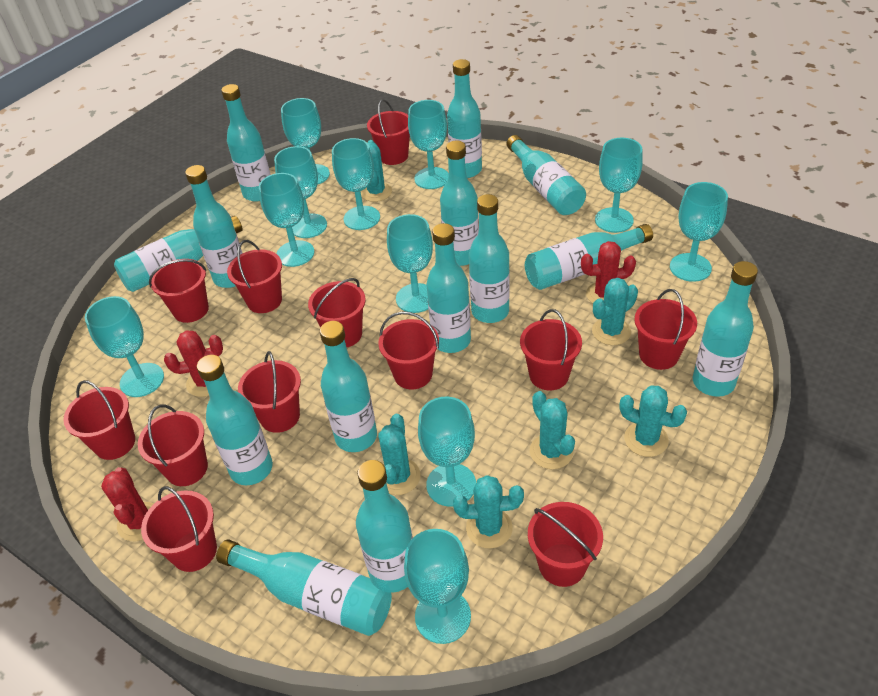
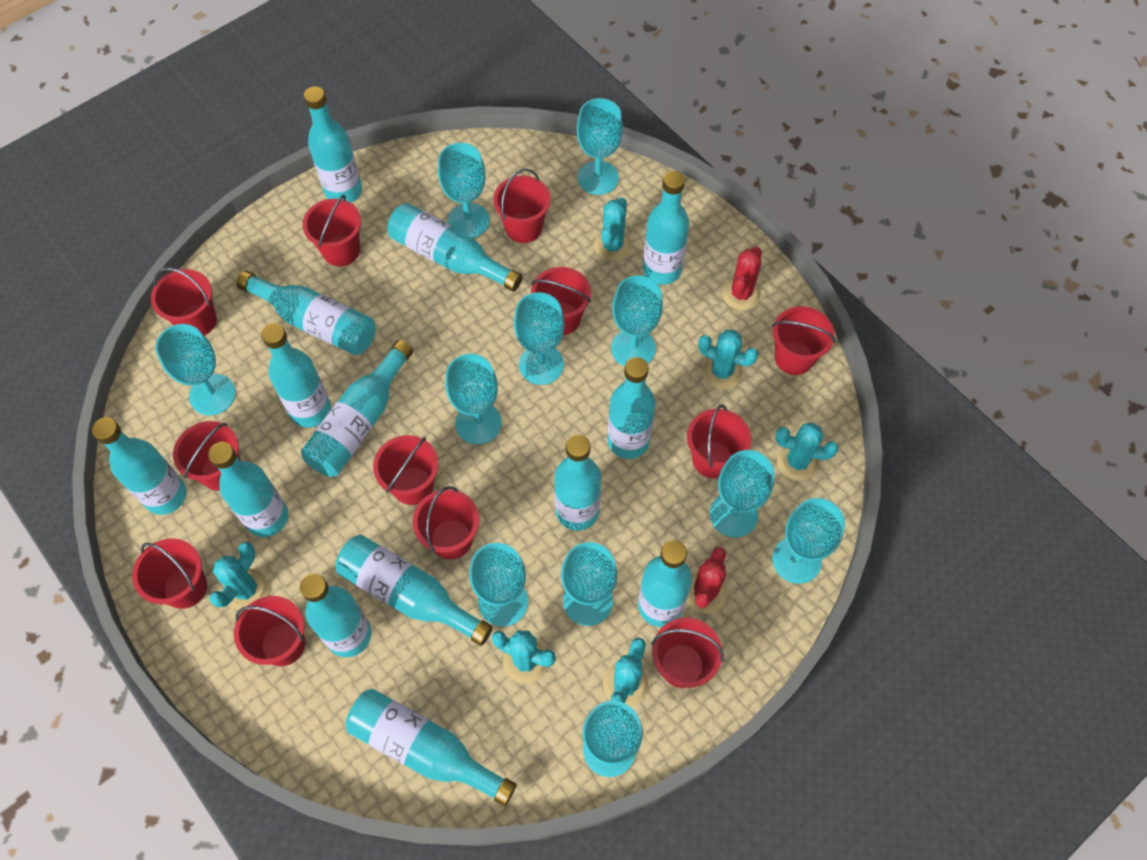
red cactus: 3 -> 2

